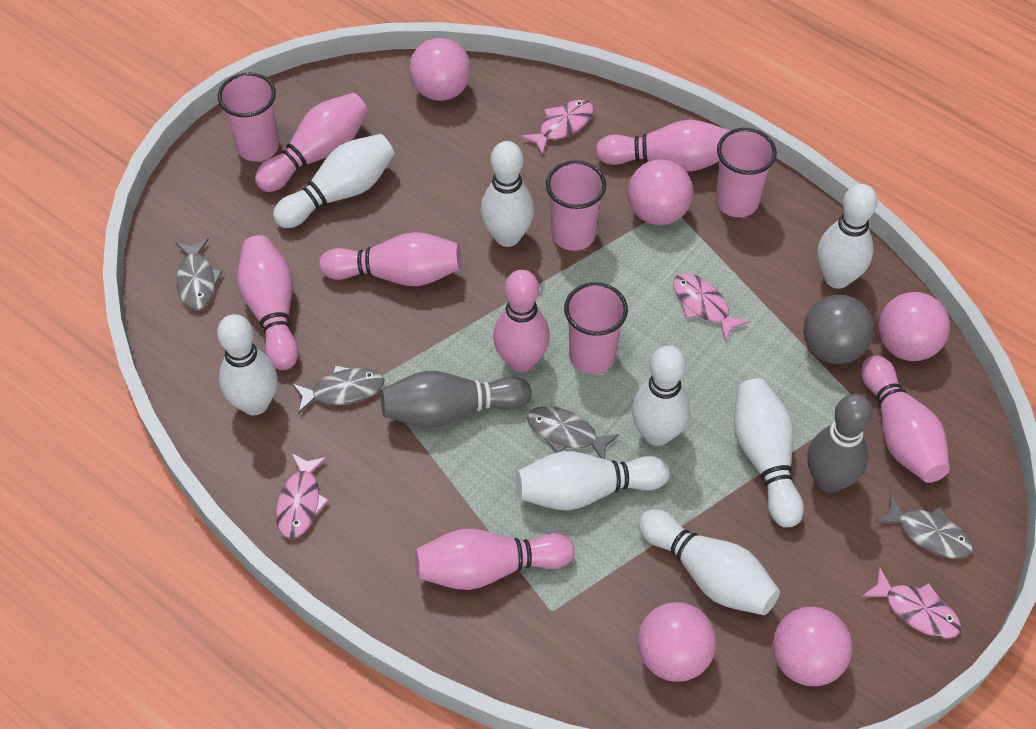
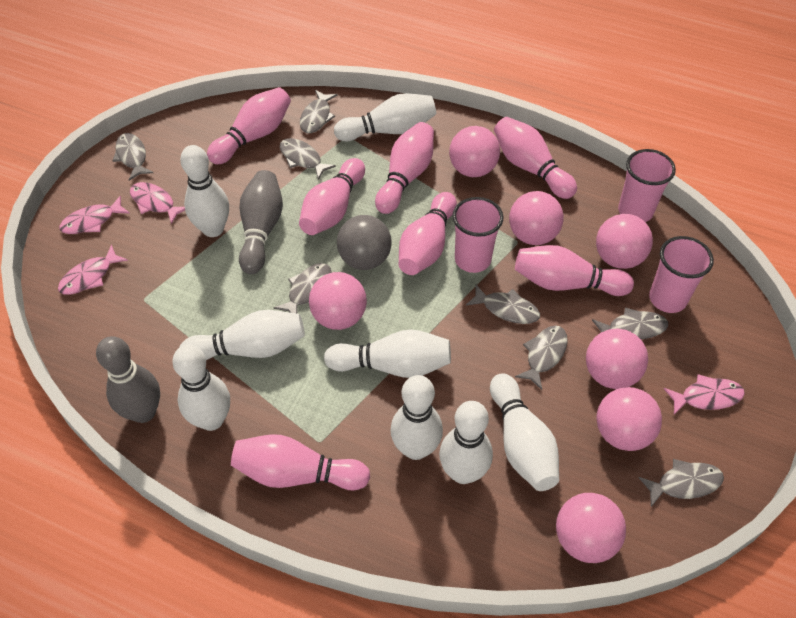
grey fish: 4 -> 8
pink ball: 5 -> 7
pink cup: 4 -> 3

